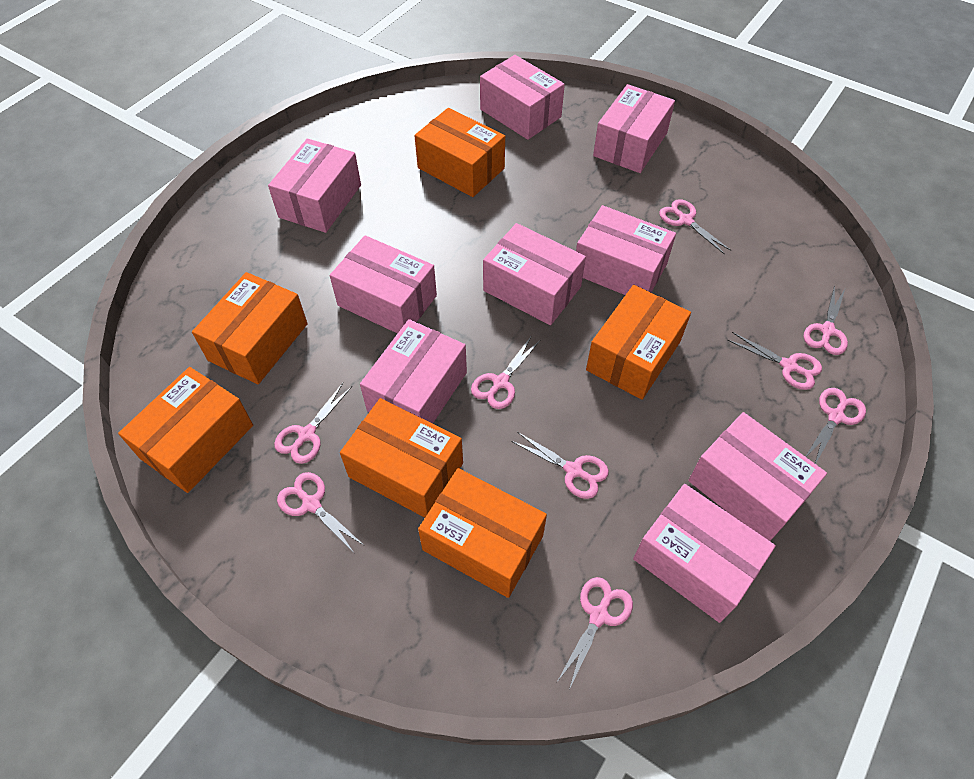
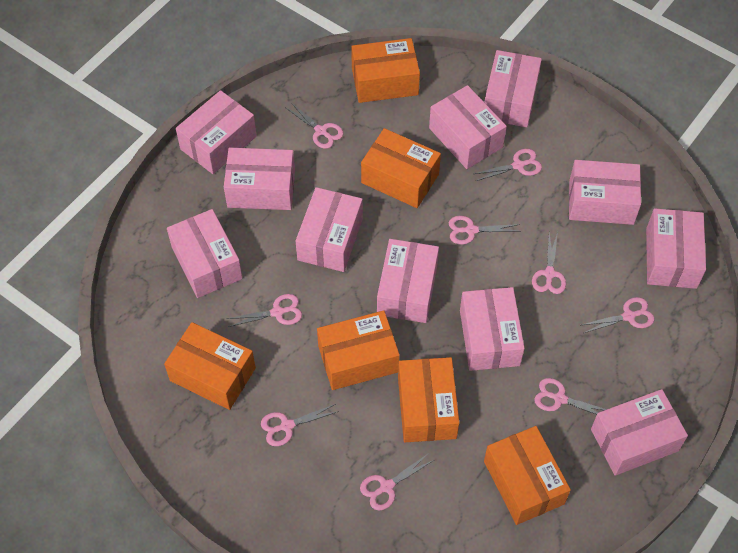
pink box: 9 -> 11

